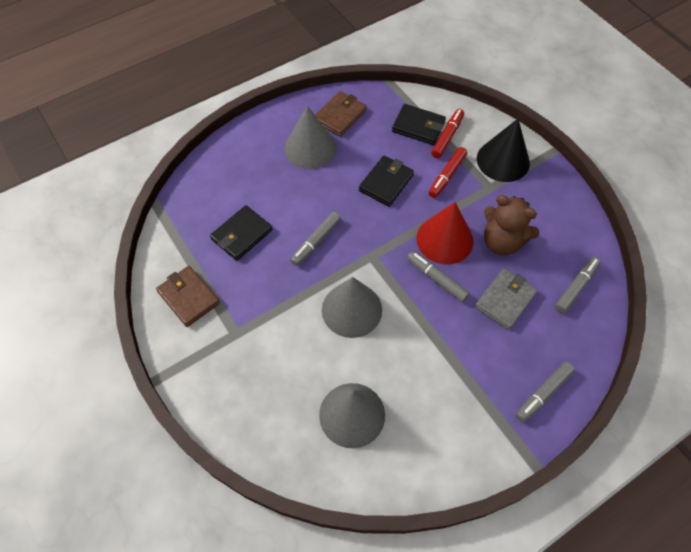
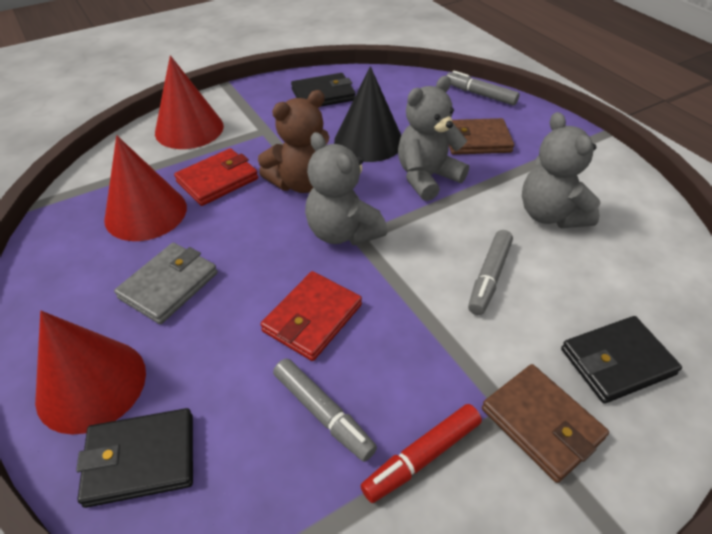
grey cone: 3 -> 0
grey marker: 4 -> 3
grey teddy bear: 0 -> 3
red cone: 1 -> 3
red marker: 2 -> 1
red wallet: 0 -> 2

